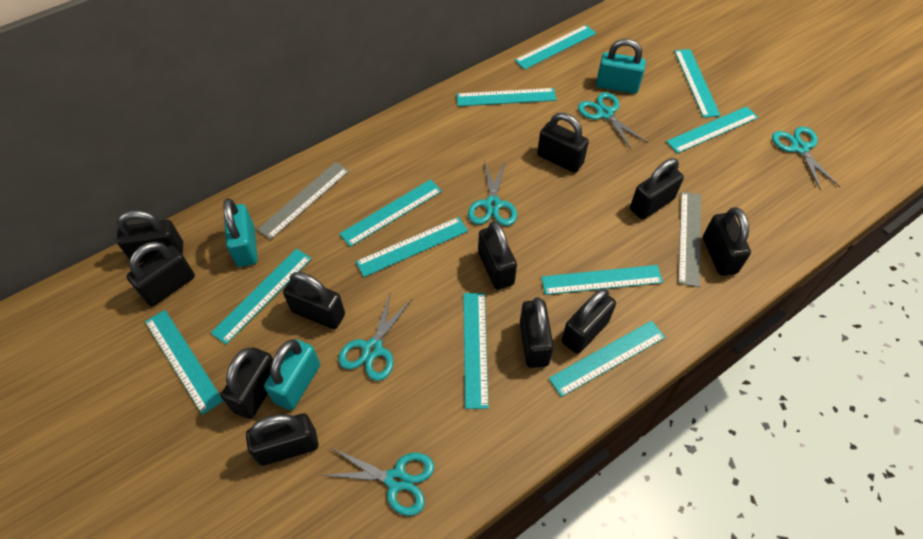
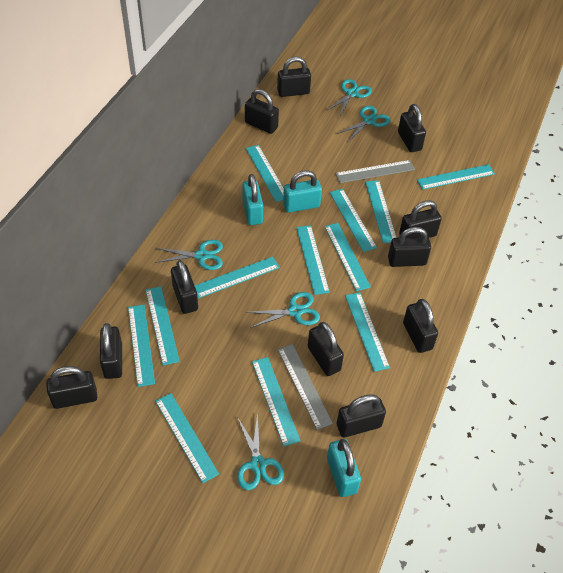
turquoise ruler: 11 -> 12

